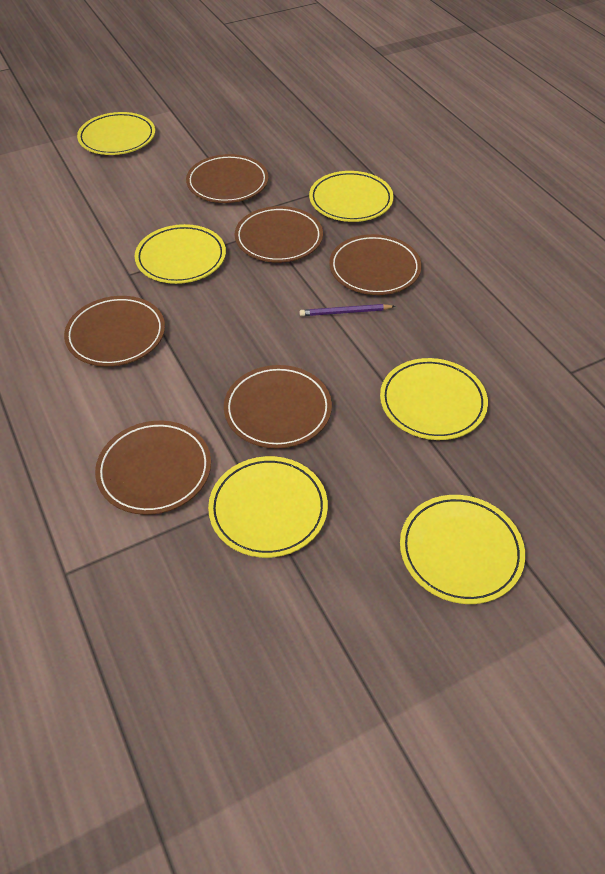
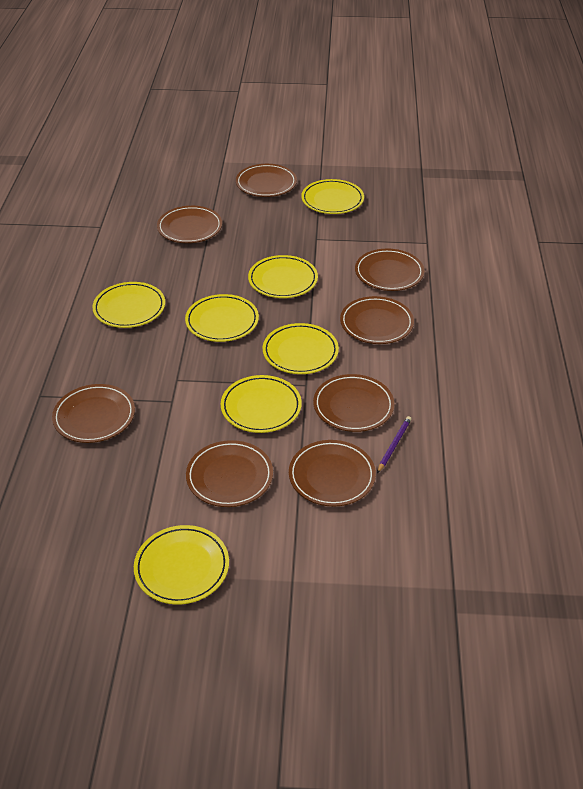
brown plate: 6 -> 8
yellow plate: 6 -> 7

